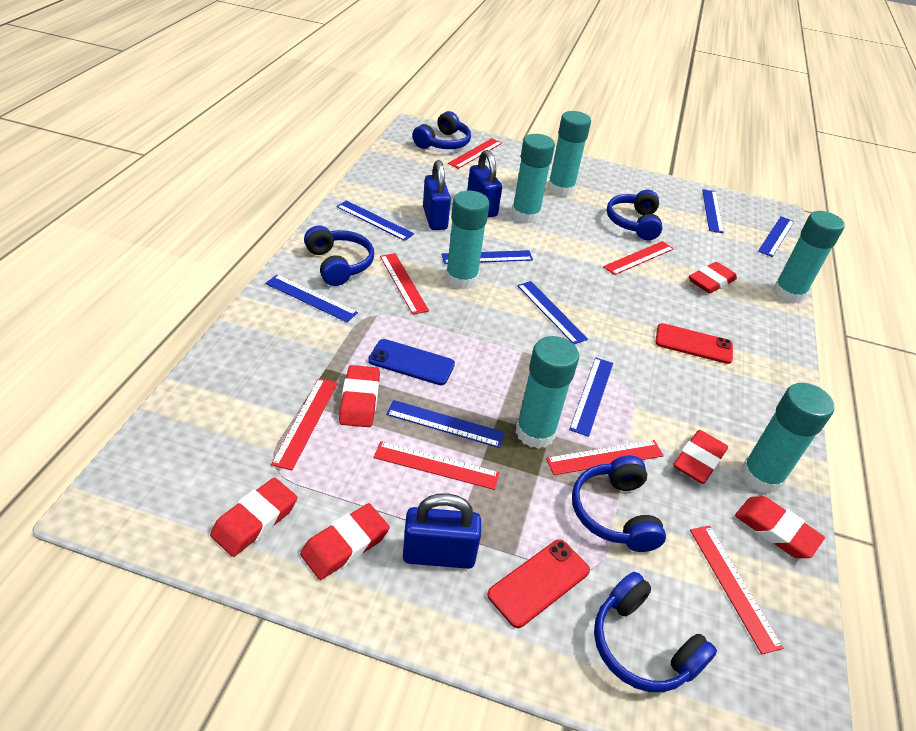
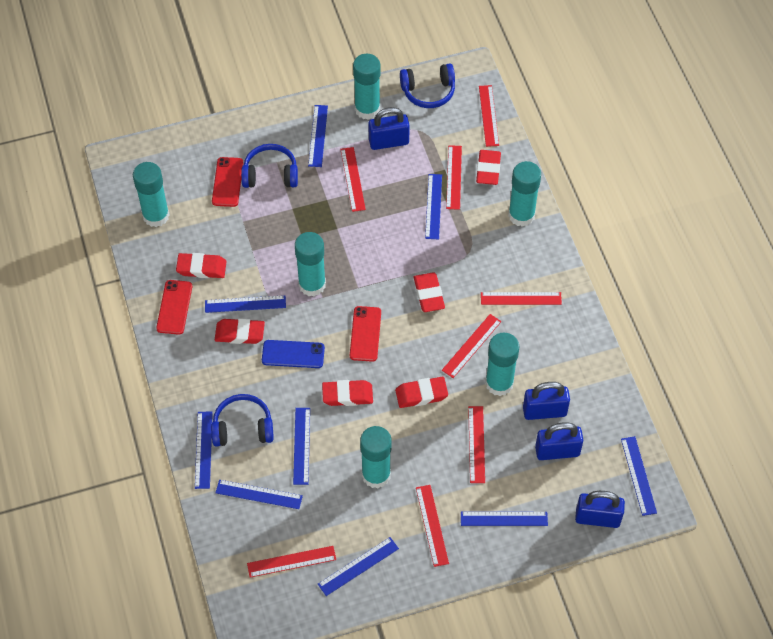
blue headphones: 5 -> 3
blue padlock: 3 -> 4
blue ruler: 8 -> 9
red phone: 2 -> 3
red ruler: 7 -> 8

